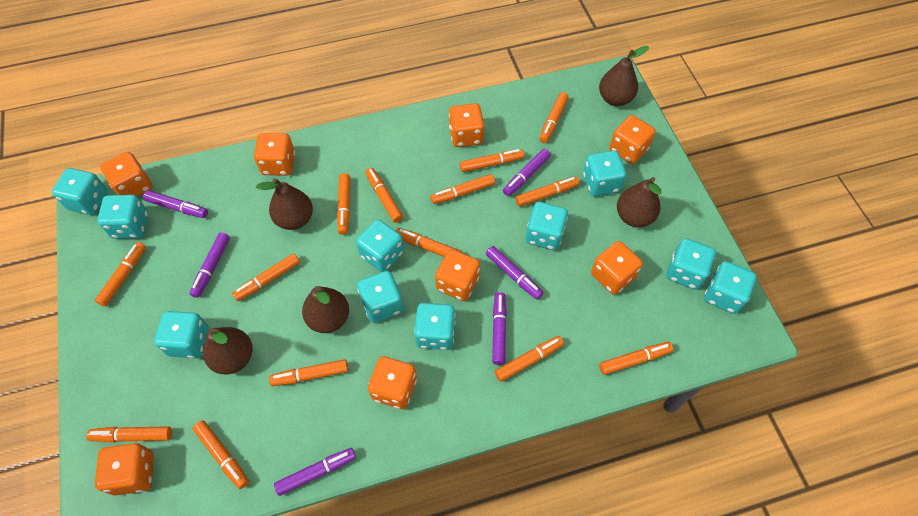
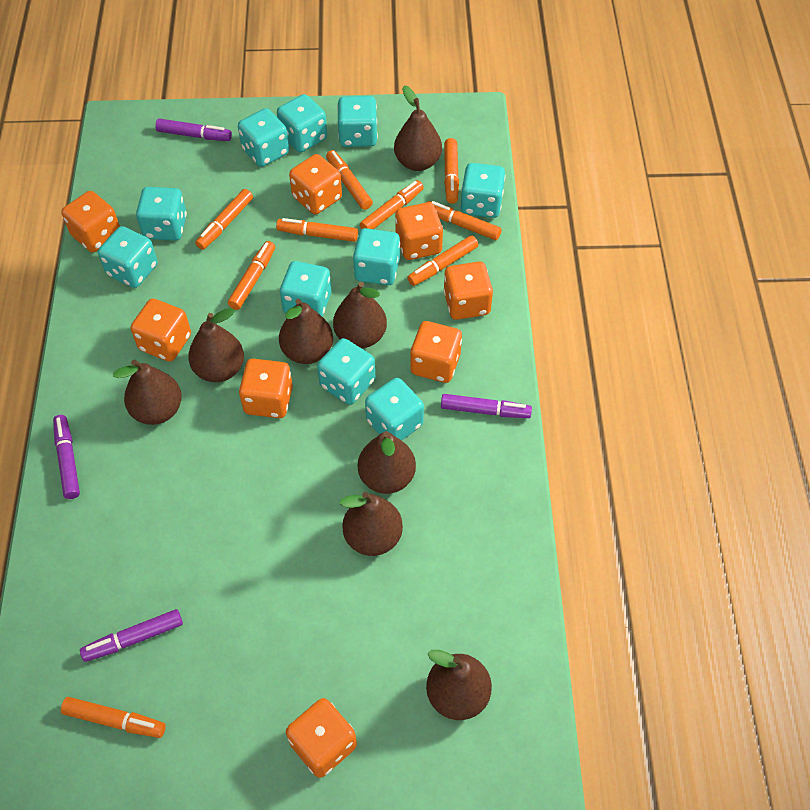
brown pear: 5 -> 8
orange marker: 14 -> 9
purple marker: 6 -> 4

